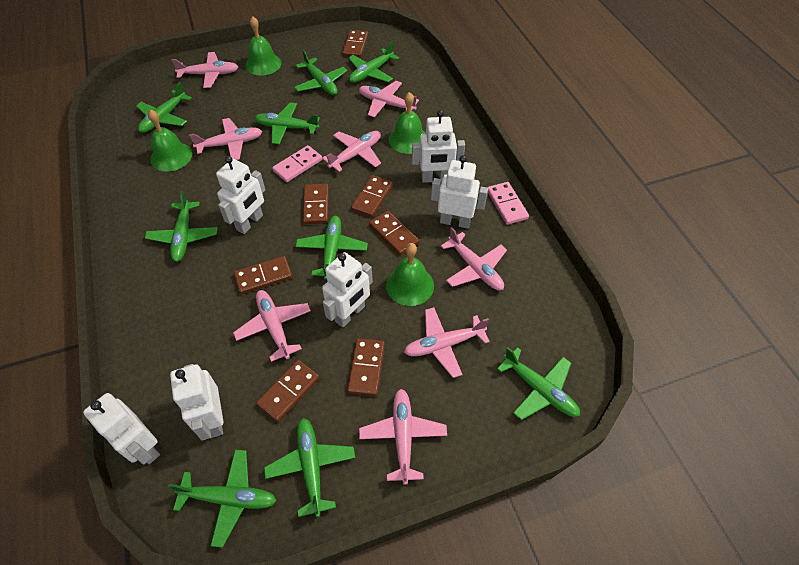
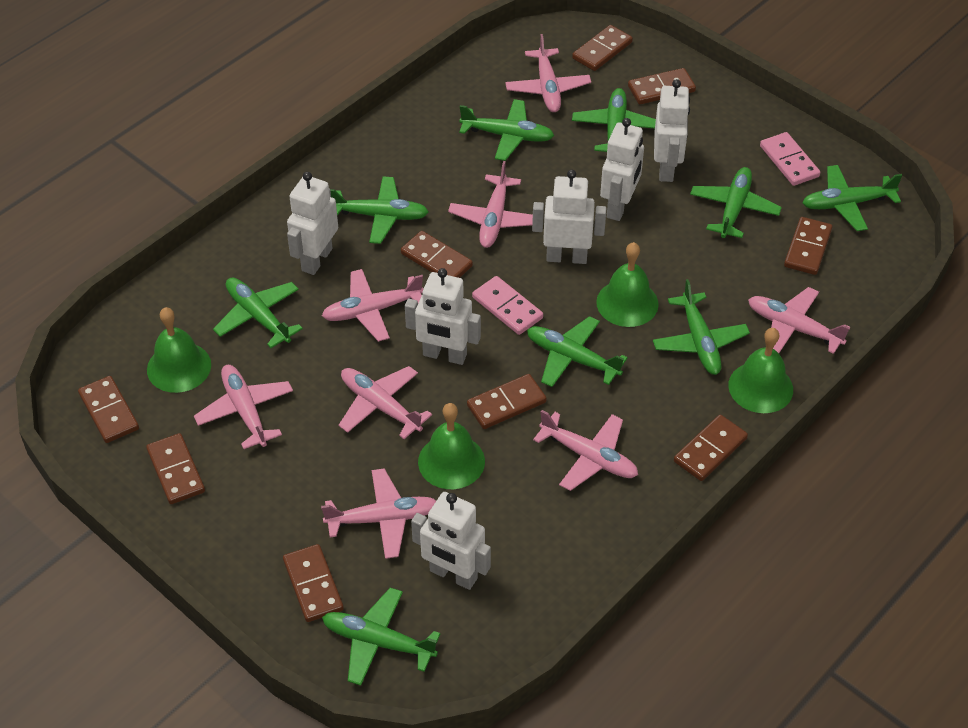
brown domino: 7 -> 9

